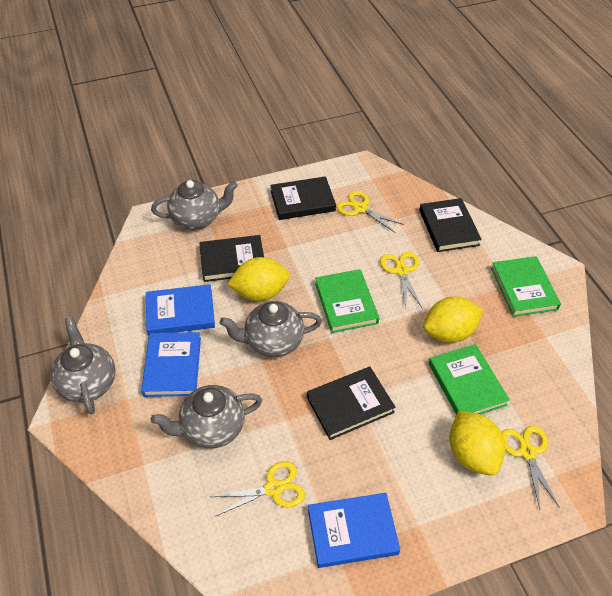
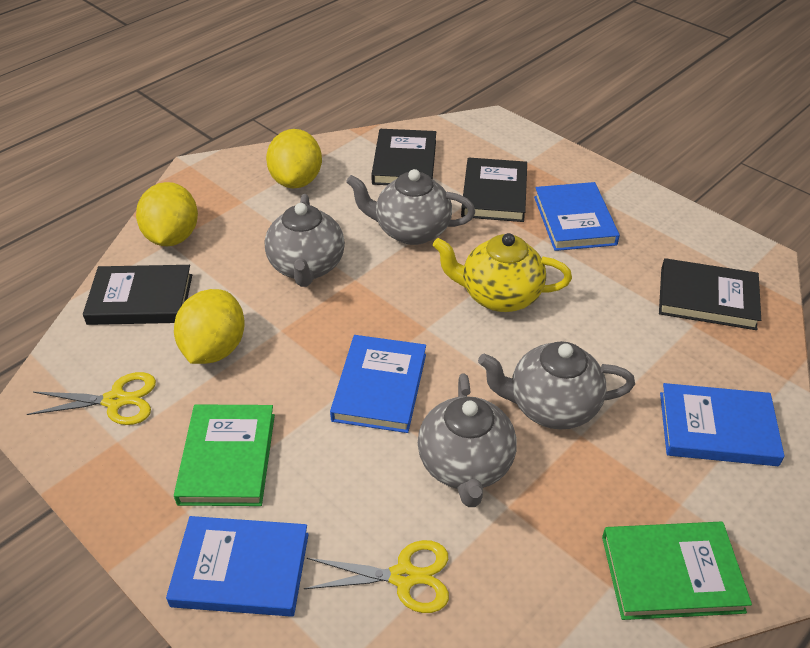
blue book: 3 -> 4
green book: 3 -> 2
yellow scissors: 4 -> 2
yellow teapot: 0 -> 1

